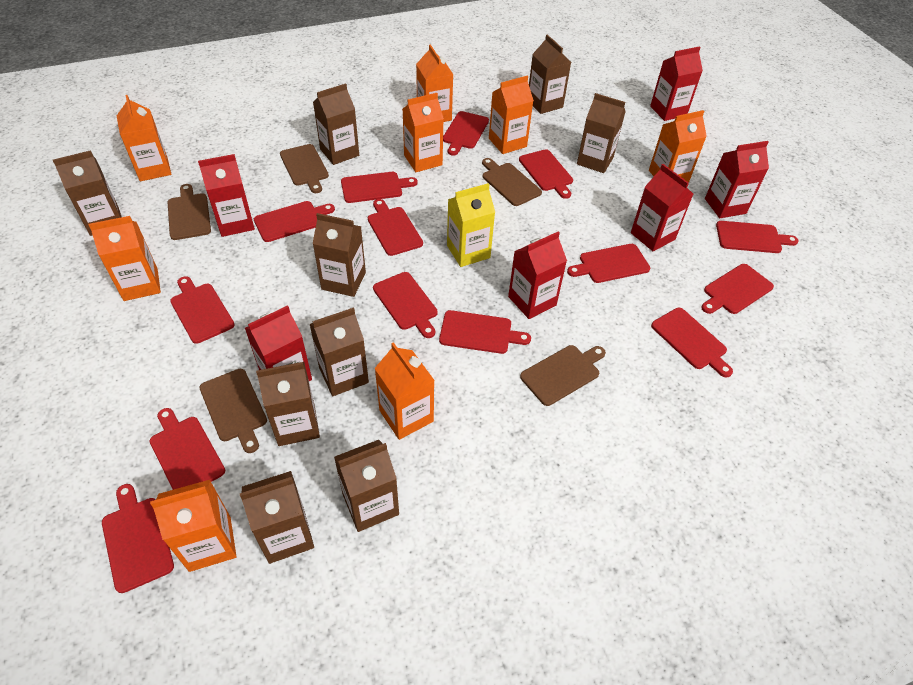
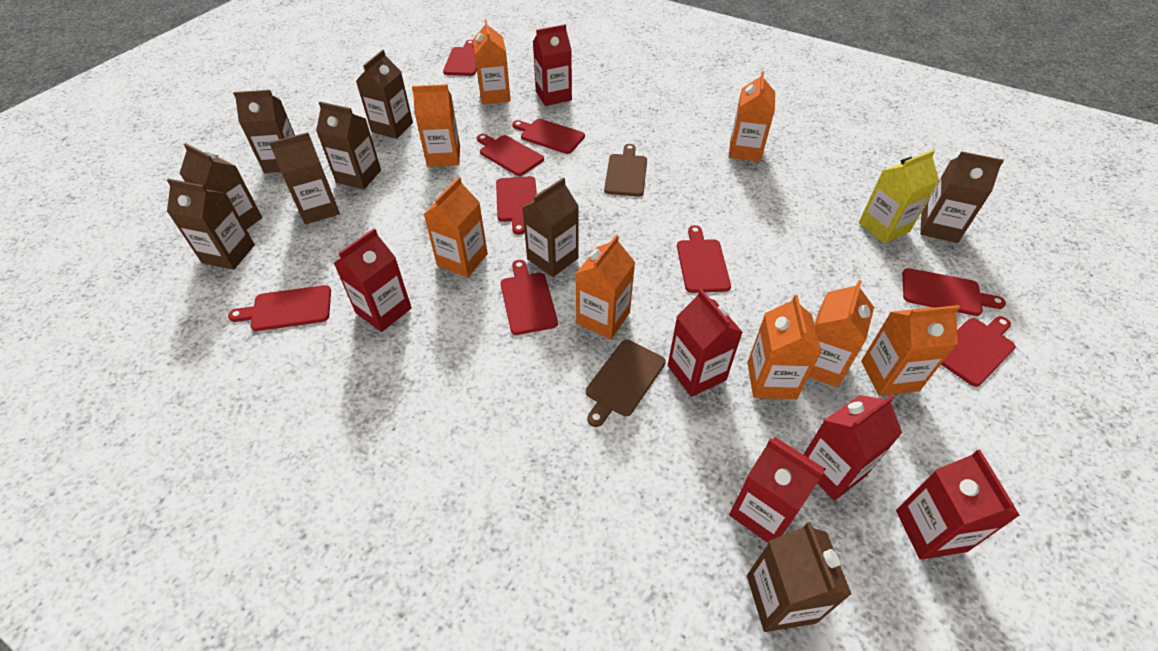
brown cutting board: 5 -> 2
red cutting board: 14 -> 9

